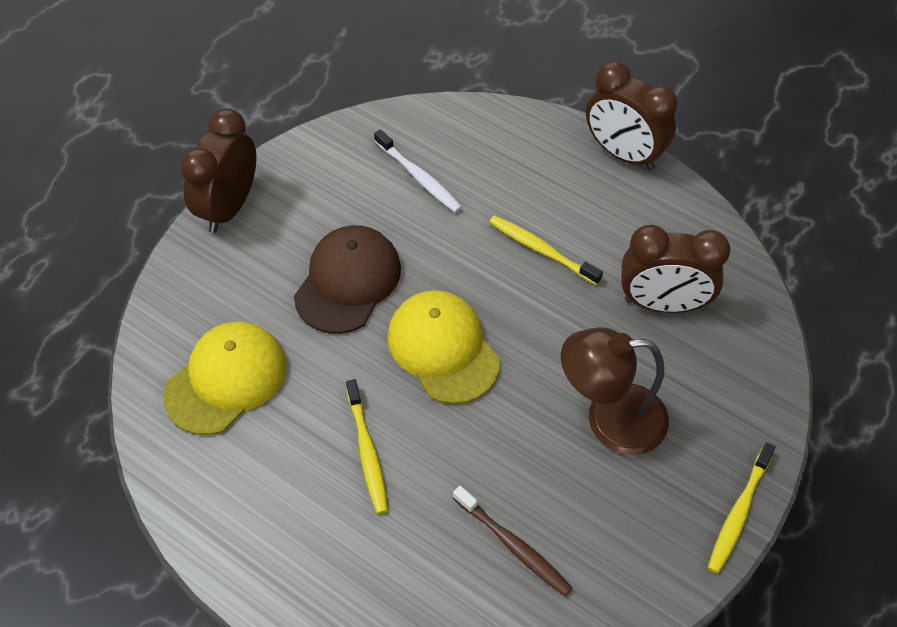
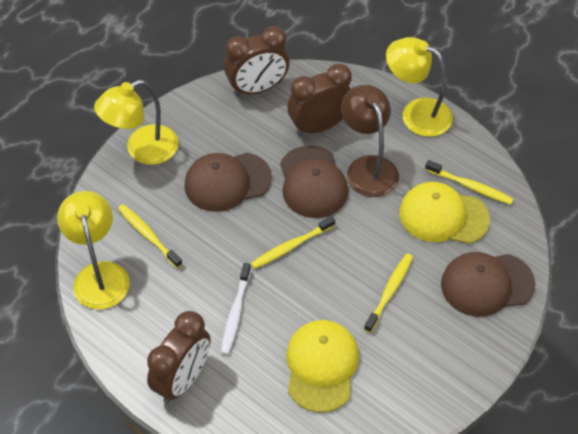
brown cap: 1 -> 3
brown toothbrush: 1 -> 0
yellow lamp: 0 -> 3
yellow toothbrush: 3 -> 4

